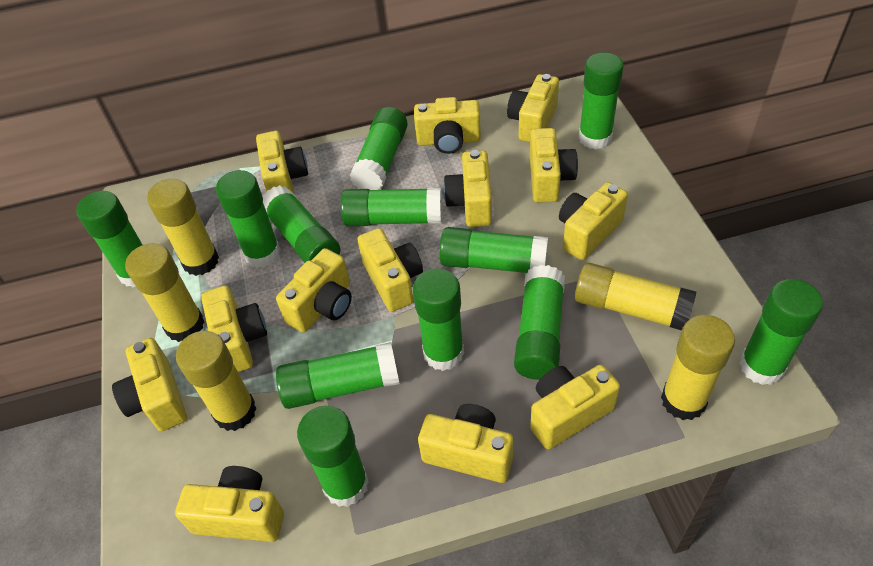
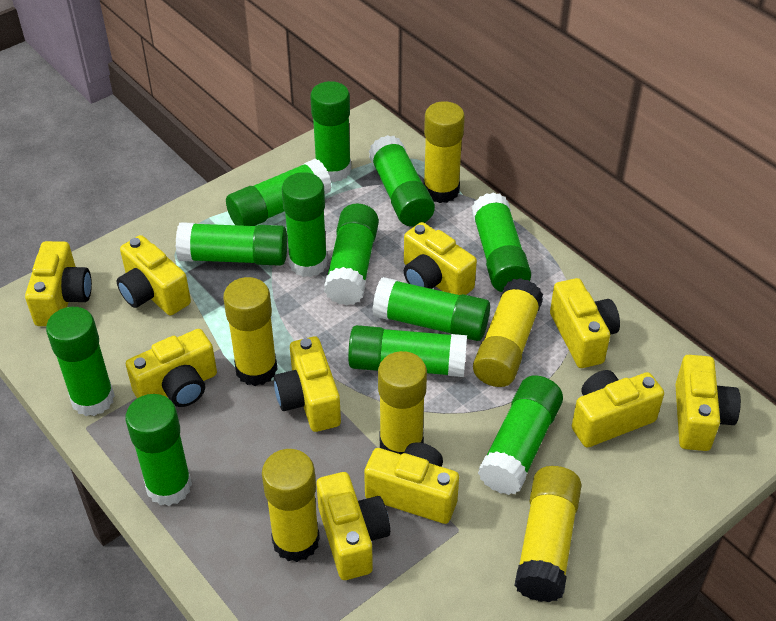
yellow camera: 13 -> 10
yellow glue stick: 5 -> 6

